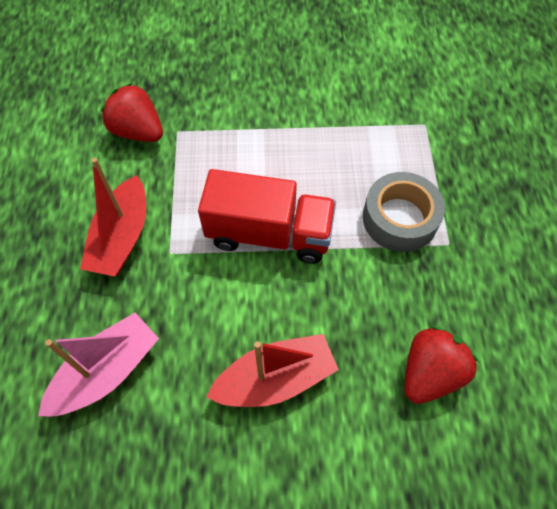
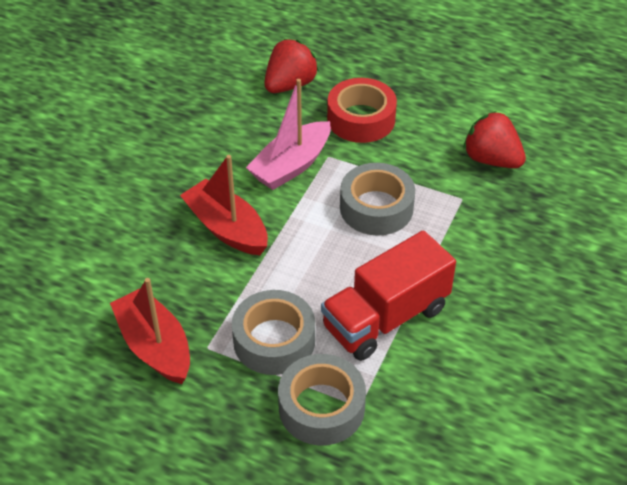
grey tape: 1 -> 3
red tape: 0 -> 1

